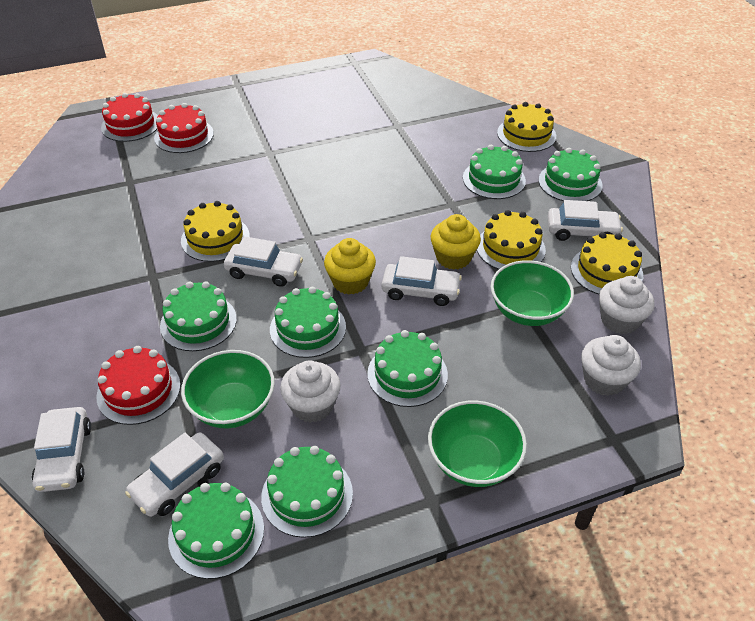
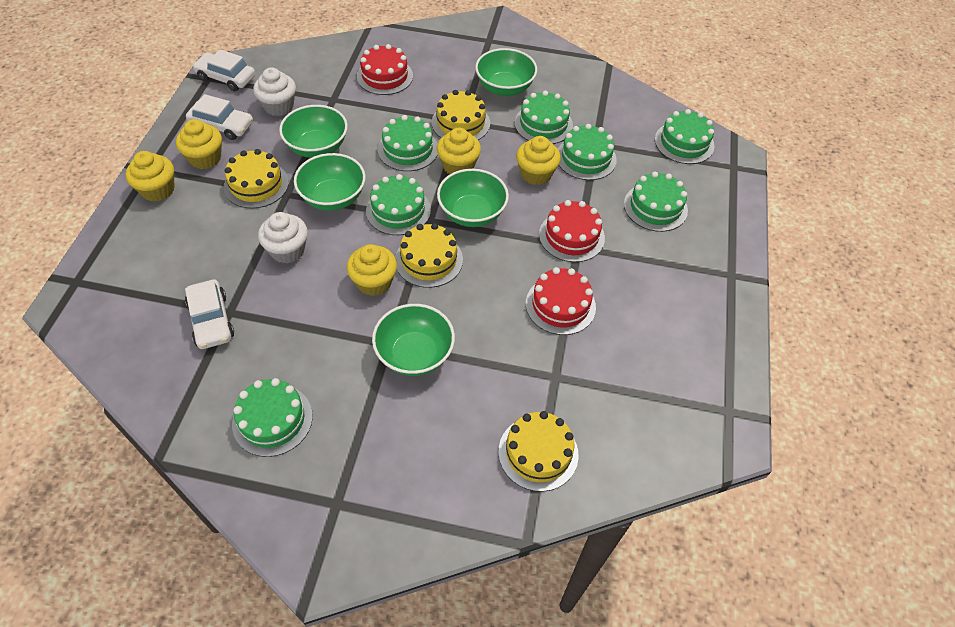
green bowl: 3 -> 5
white car: 5 -> 3
white cupcake: 3 -> 2
yellow cupcake: 2 -> 5

